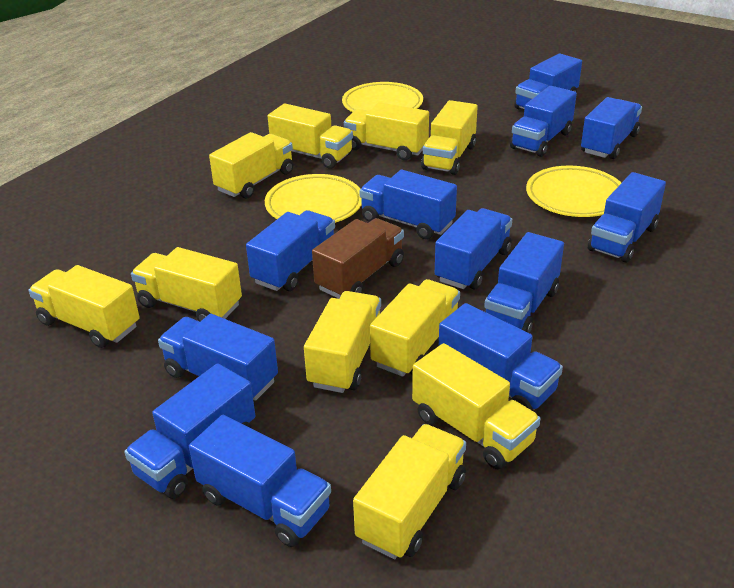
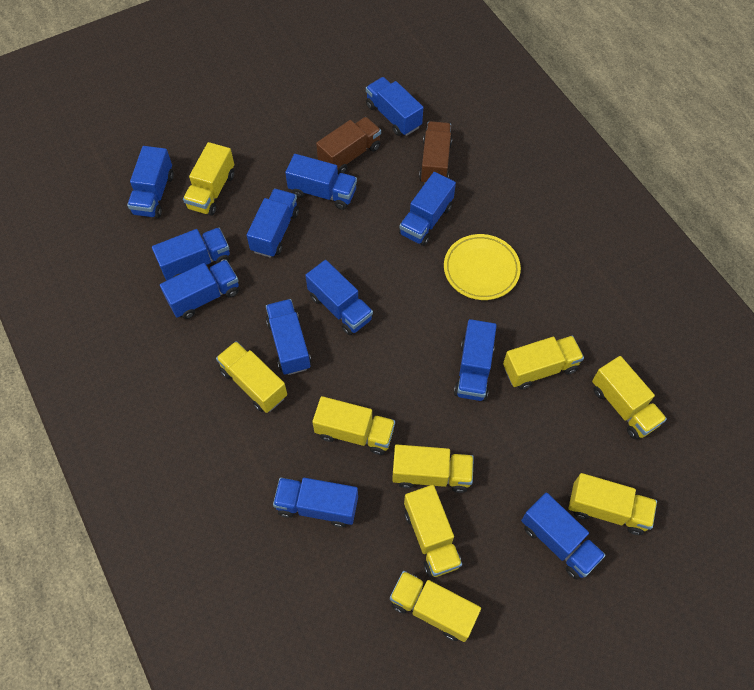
brown truck: 1 -> 2
yellow plate: 3 -> 1
yellow truck: 10 -> 9

